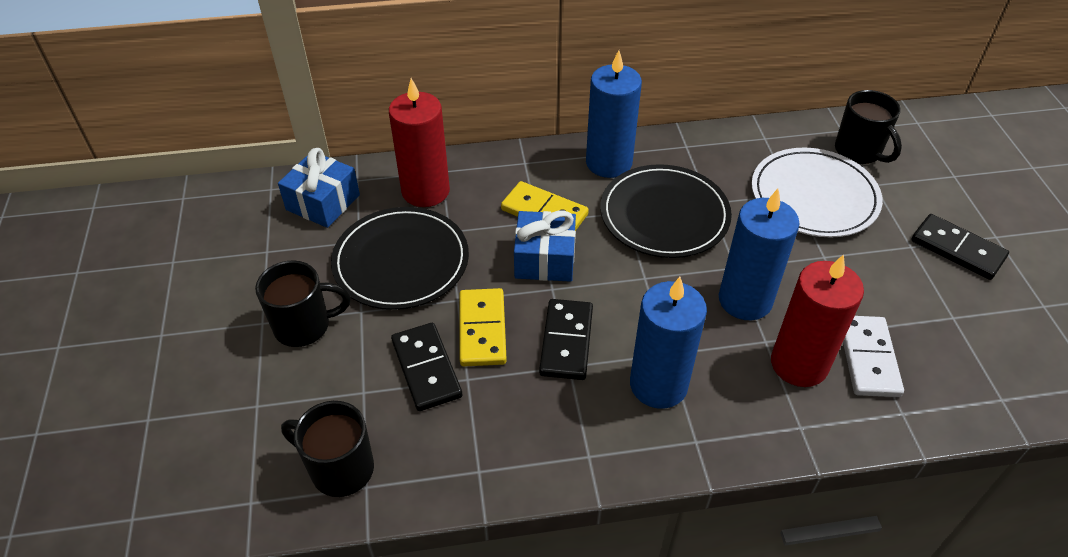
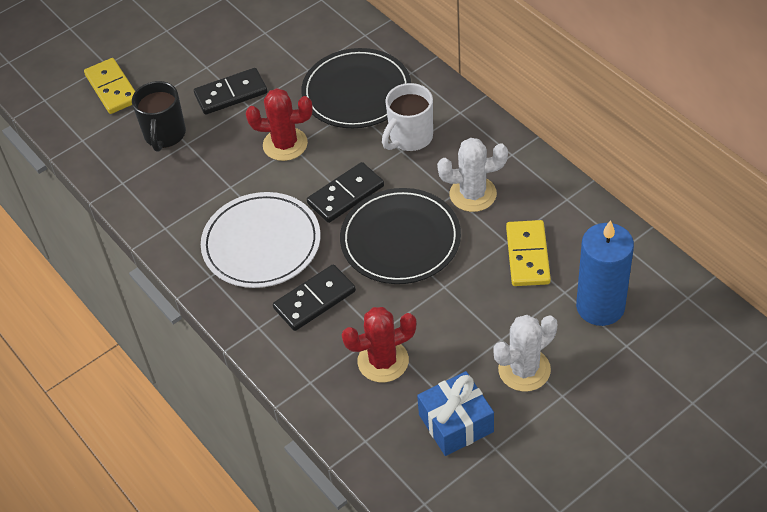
black mug: 3 -> 1
blue candle: 3 -> 1
blue gift: 2 -> 1
red cactus: 0 -> 2
red candle: 2 -> 0
white cactus: 0 -> 2
white domino: 1 -> 0
white mug: 0 -> 1

